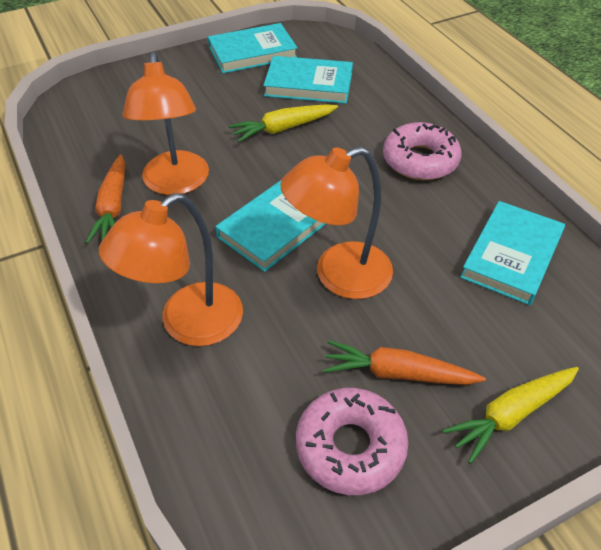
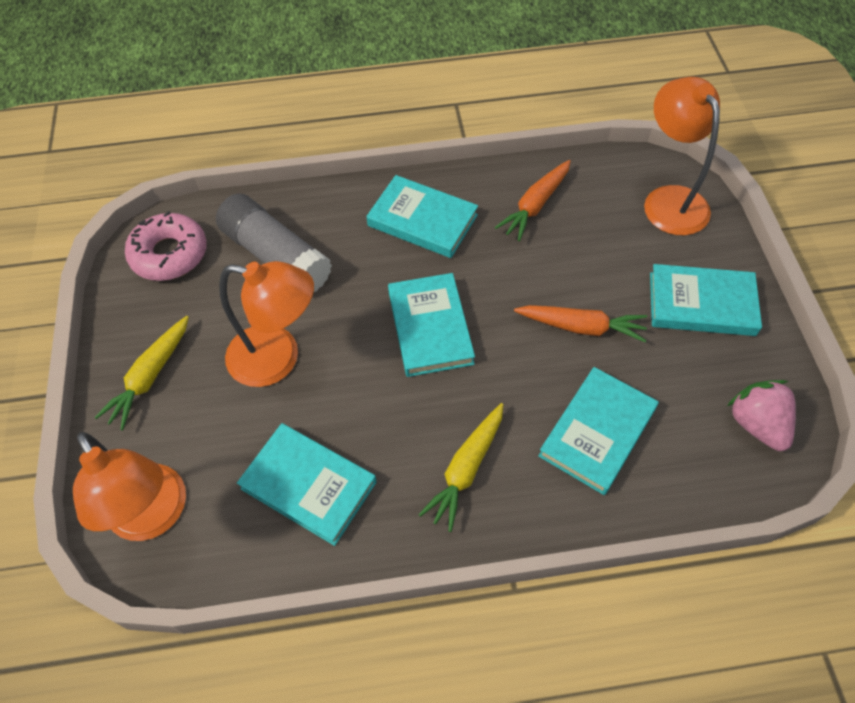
grey glue stick: 0 -> 1
pink donut: 2 -> 1
pink strawberry: 0 -> 1
turquoise book: 4 -> 5

